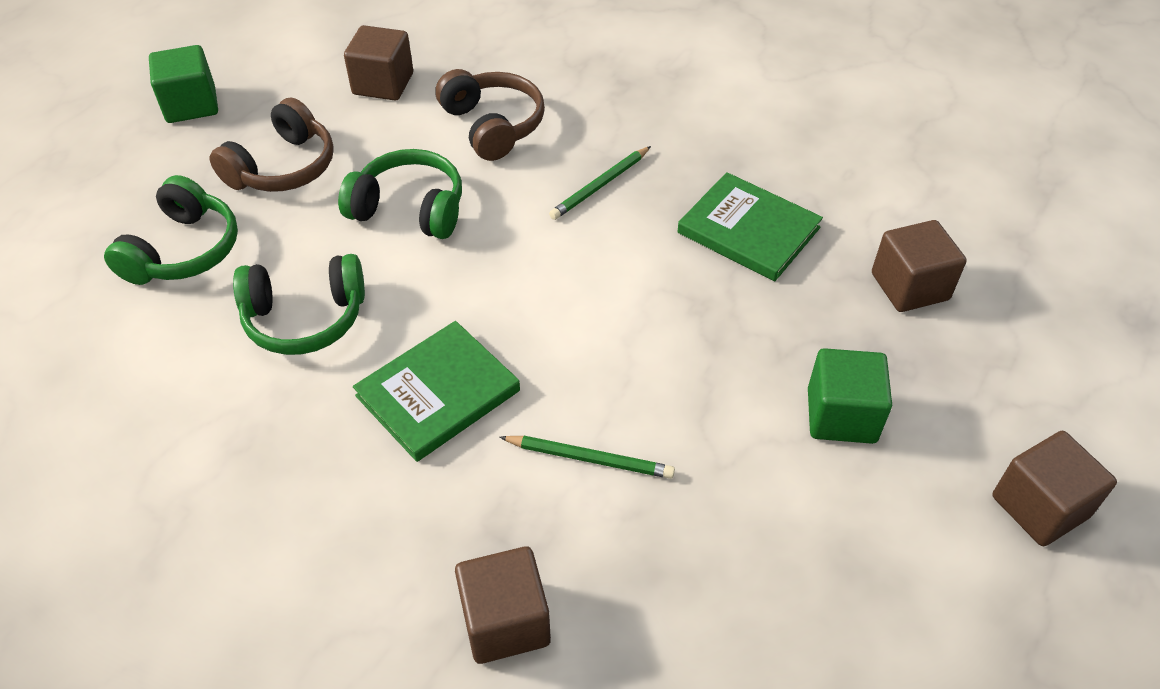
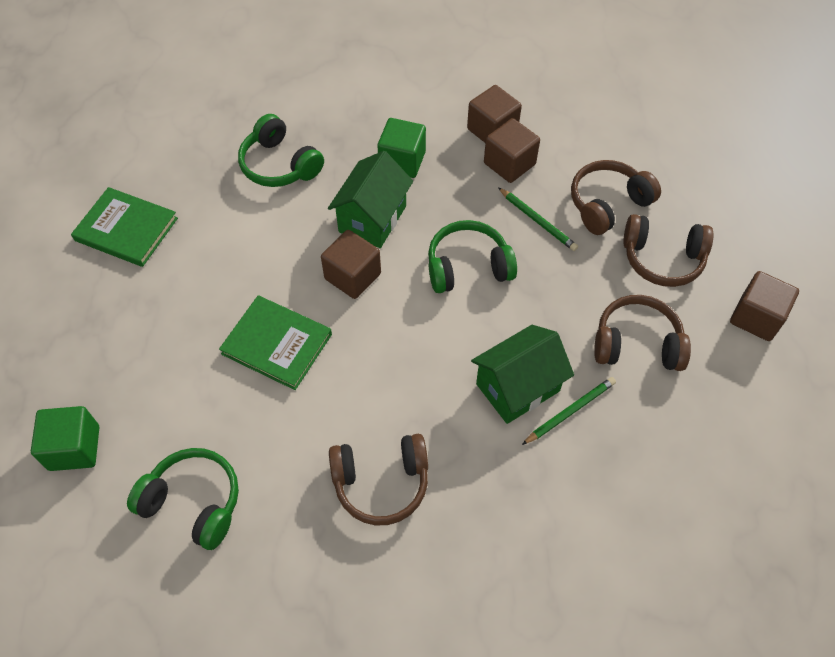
brown headphones: 2 -> 4
green house: 0 -> 2

